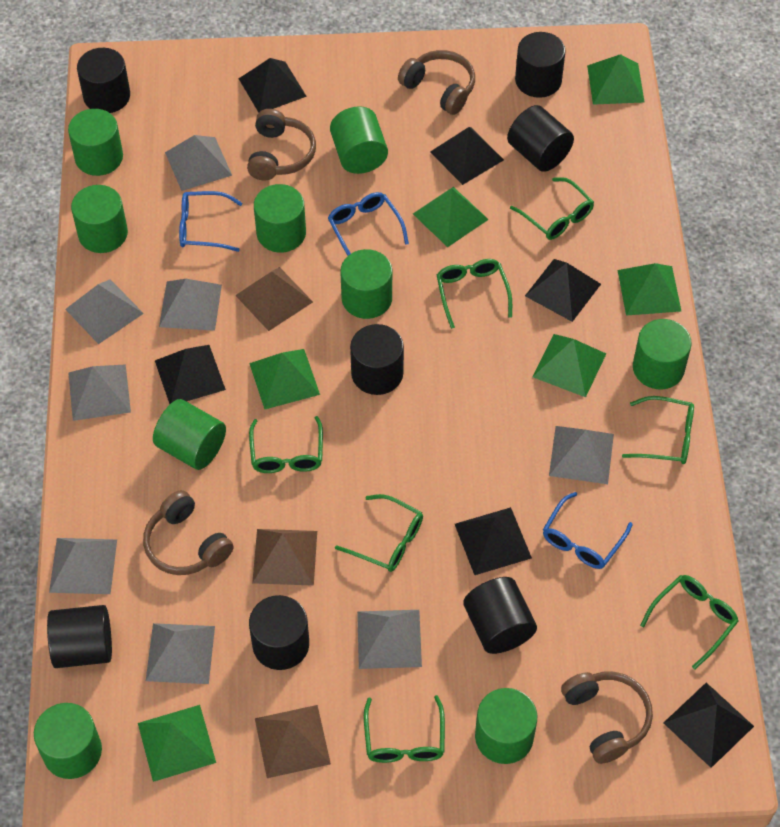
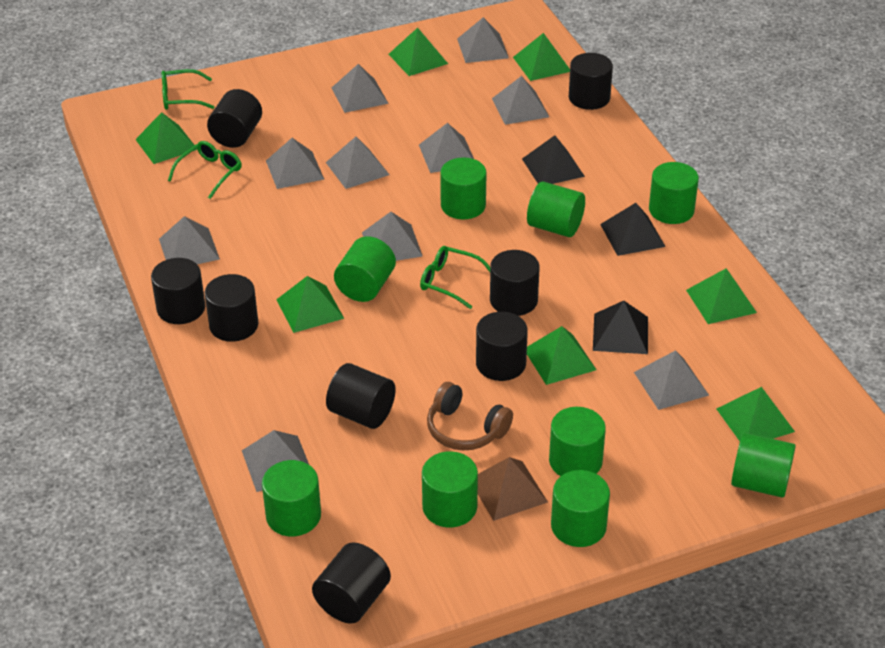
black cylinder: 7 -> 8
black pyramid: 6 -> 3
blue glasses: 3 -> 0
brown headphones: 4 -> 1
brown pyramid: 3 -> 1
green glasses: 7 -> 3
green pyramid: 6 -> 7
grey pyramid: 8 -> 10

